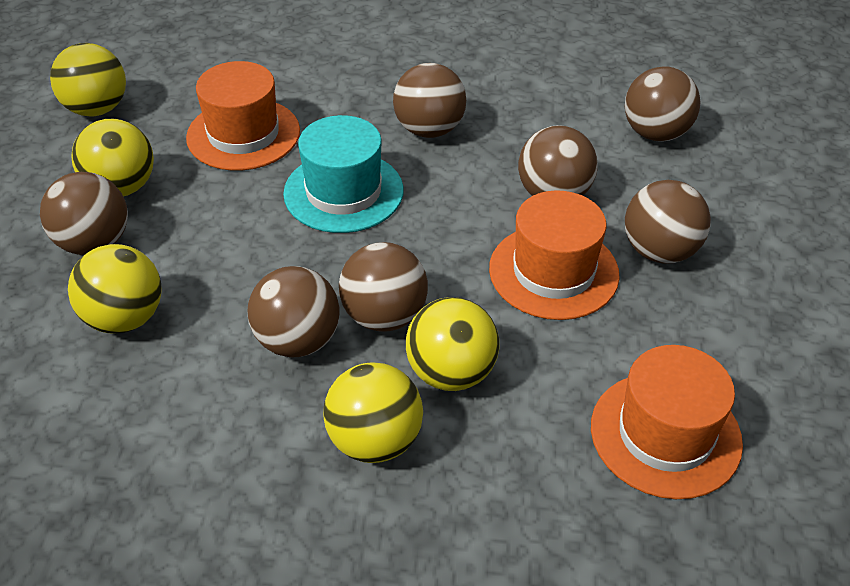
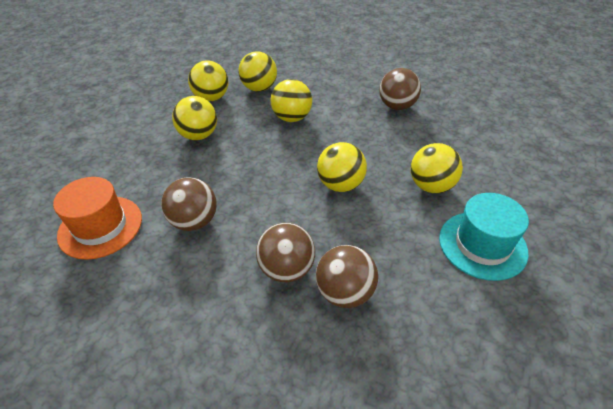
brown ball: 7 -> 4
orange hat: 3 -> 1
yellow ball: 5 -> 6

